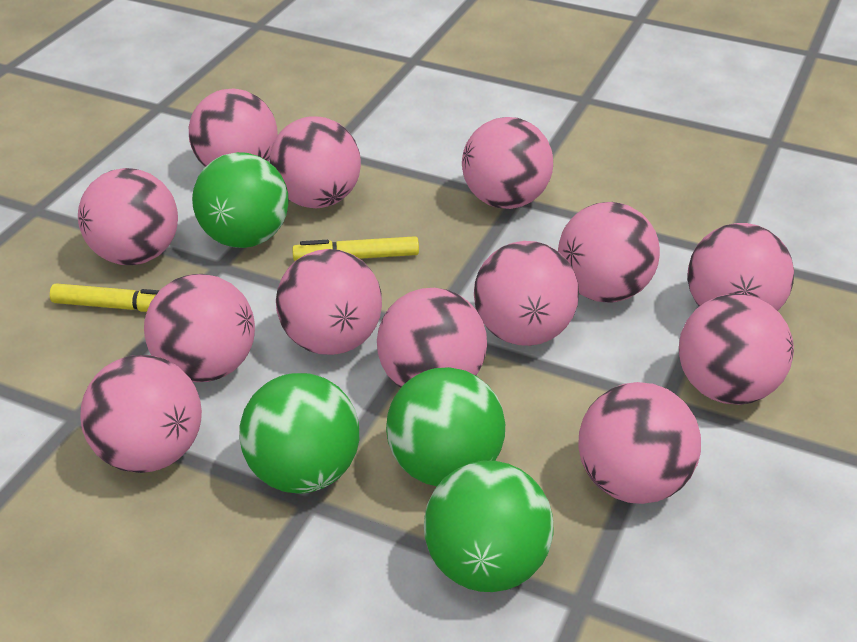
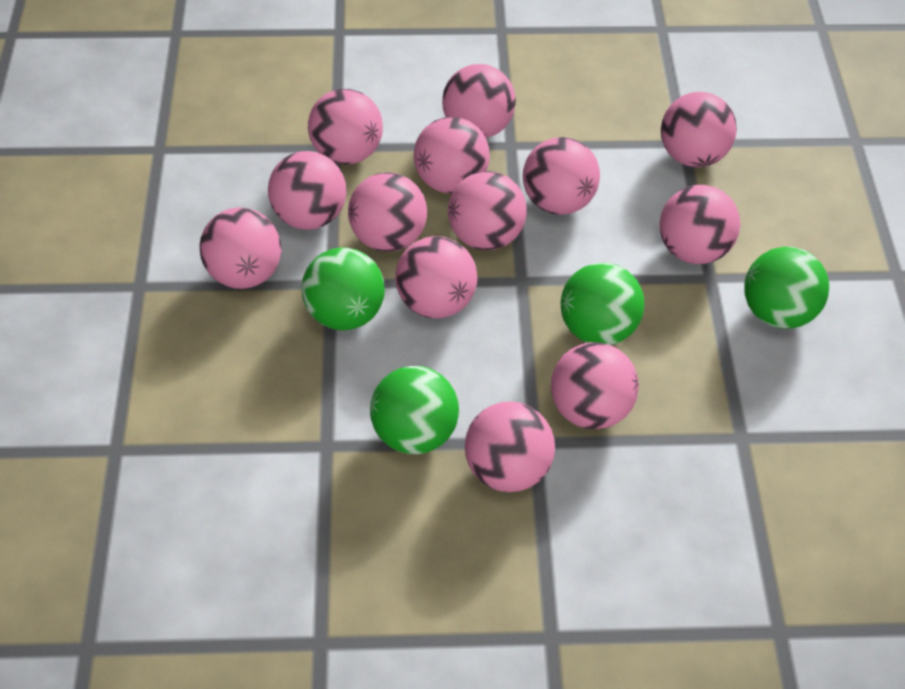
yellow marker: 2 -> 0

